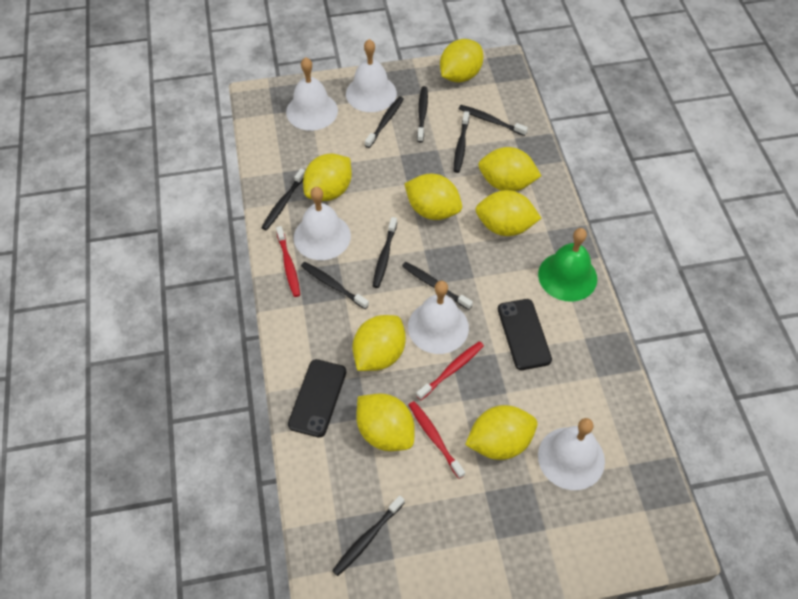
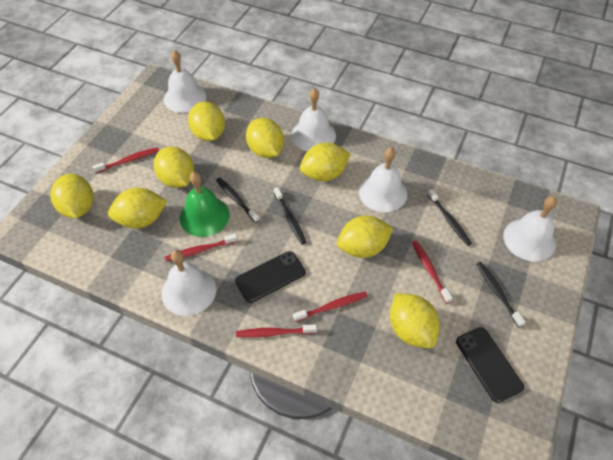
black toothbrush: 9 -> 4
red toothbrush: 3 -> 5

